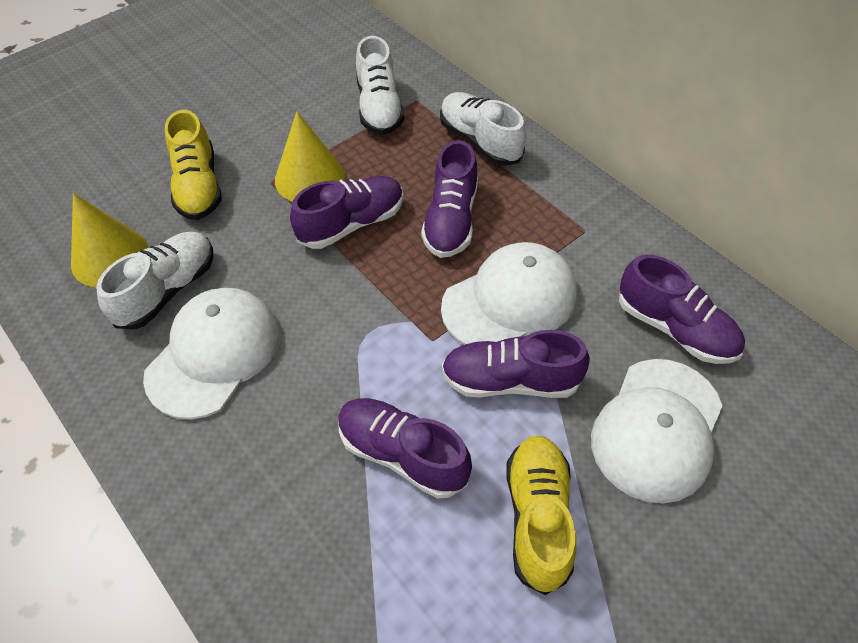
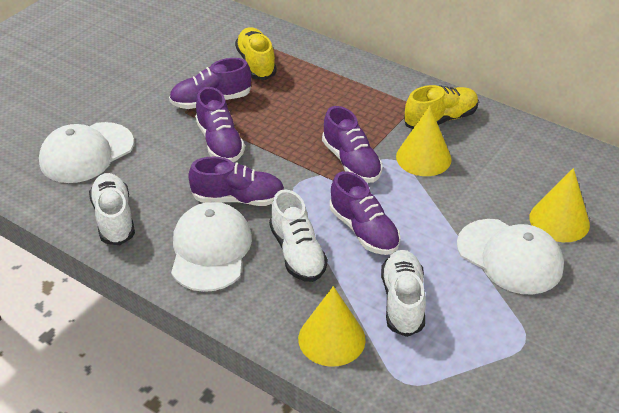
yellow cone: 2 -> 3

